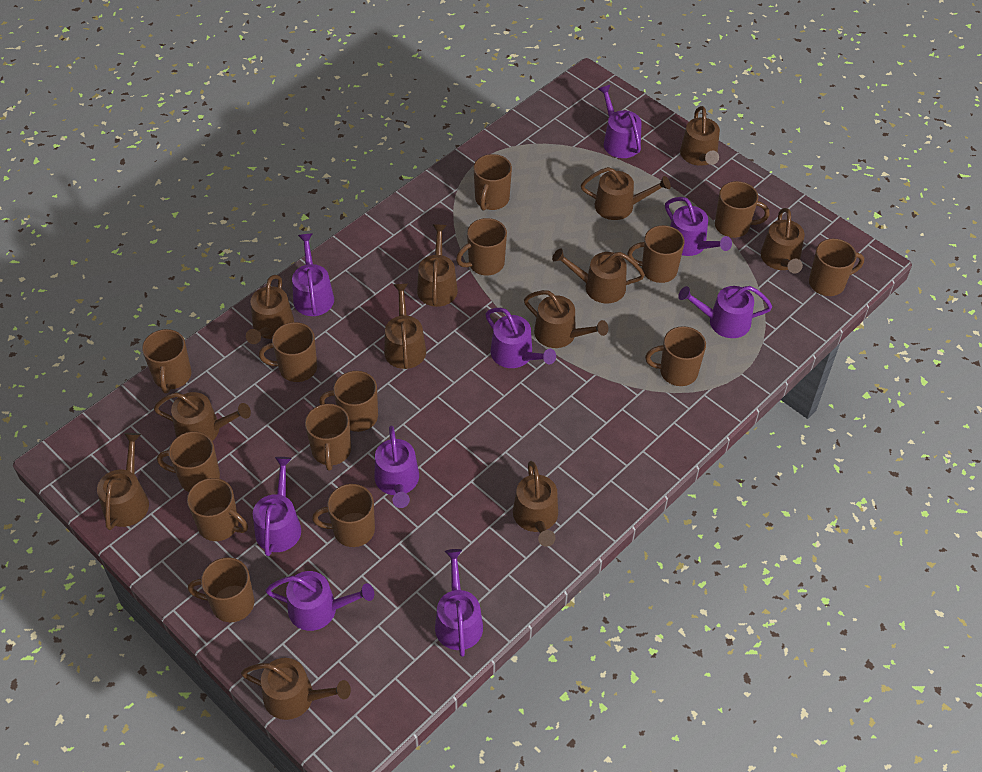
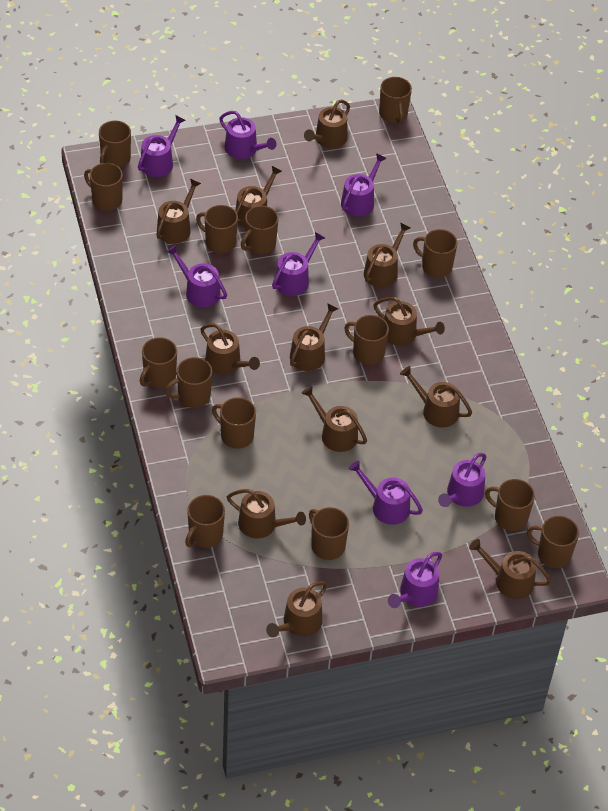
purple watering can: 9 -> 8

